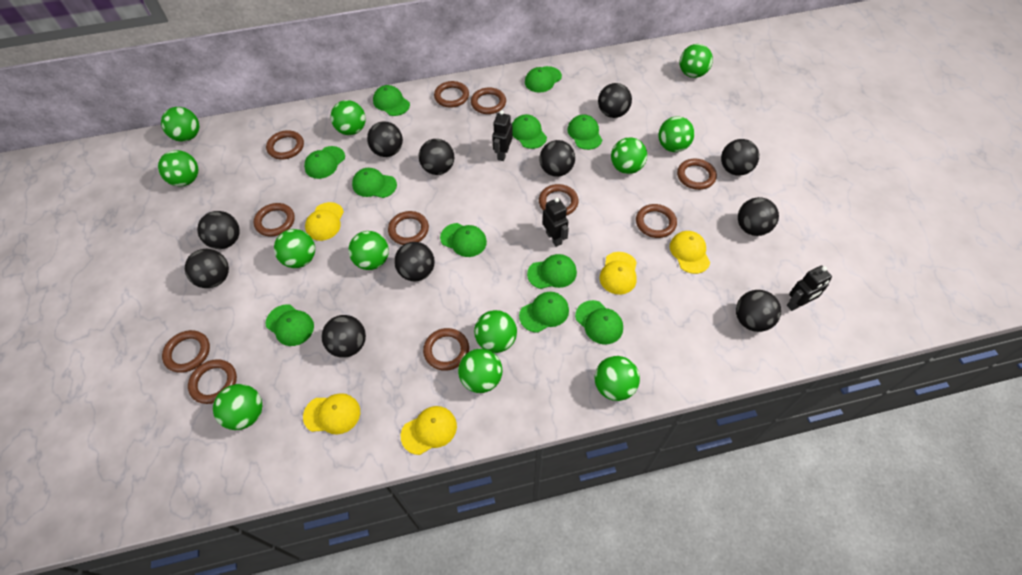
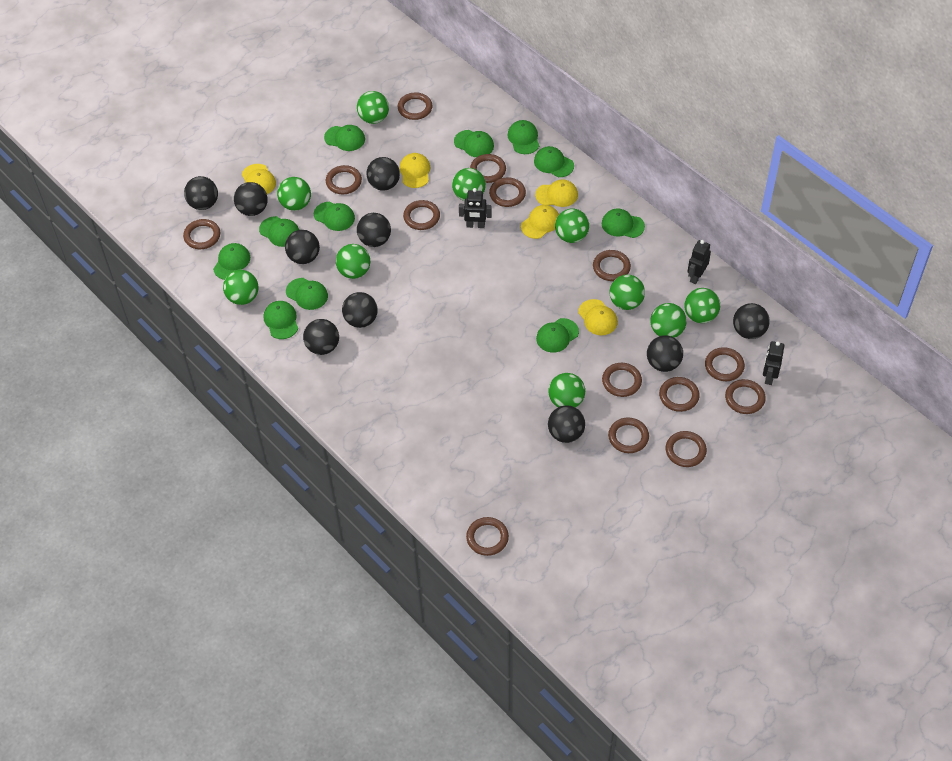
black ball: 11 -> 10
brown ring: 11 -> 14
green ball: 12 -> 10

